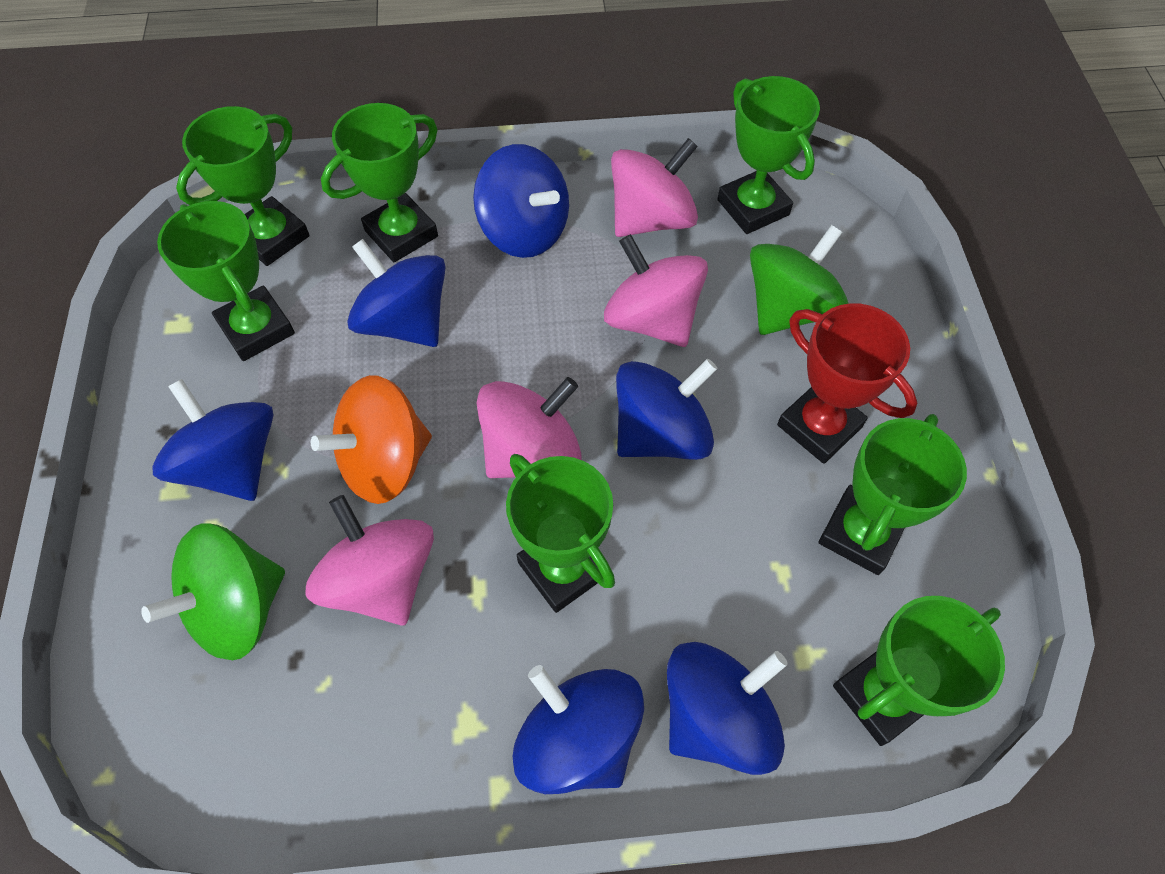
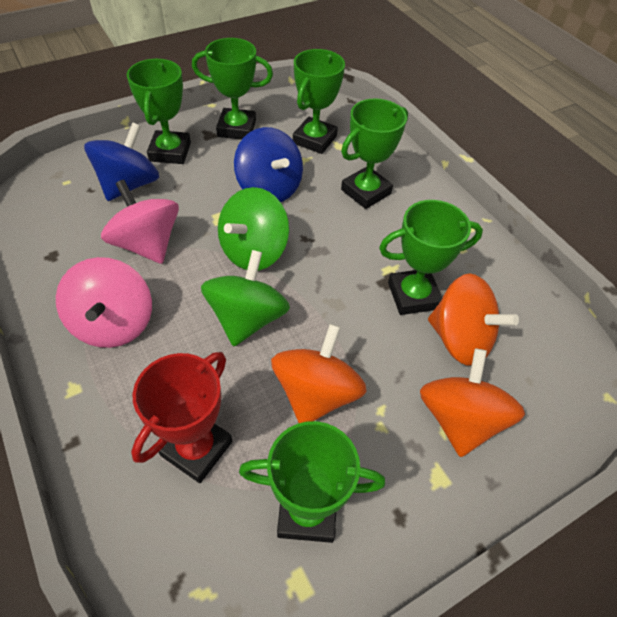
blue spinning top: 6 -> 2
green trophy: 7 -> 6
orange spinning top: 1 -> 3
pink spinning top: 4 -> 2

